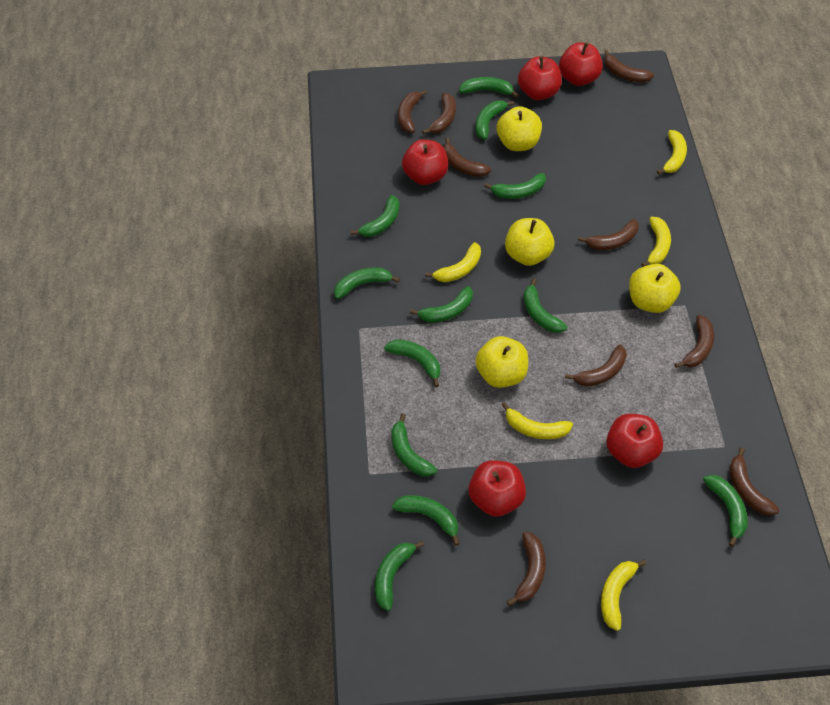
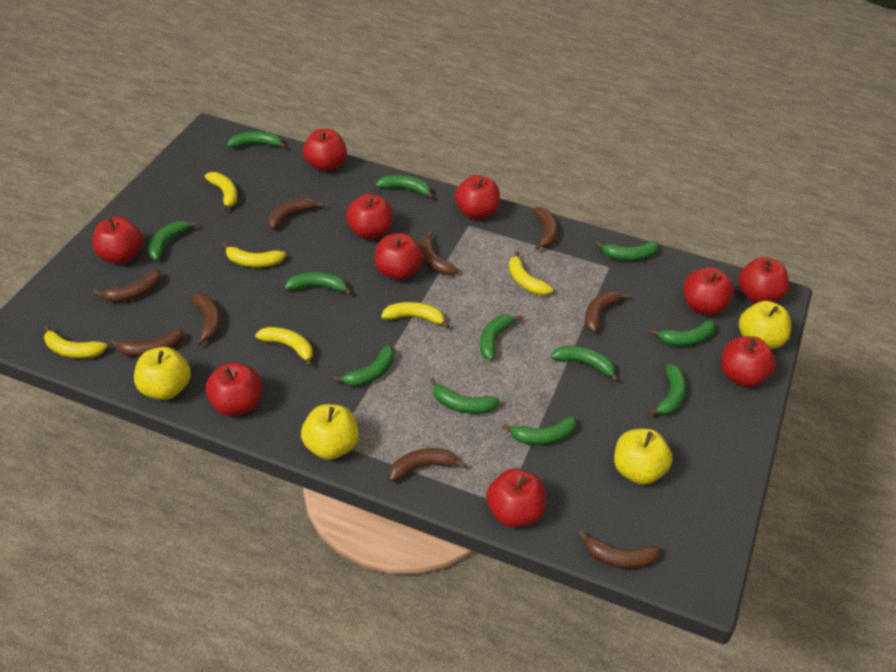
red apple: 5 -> 10
yellow banana: 5 -> 6

